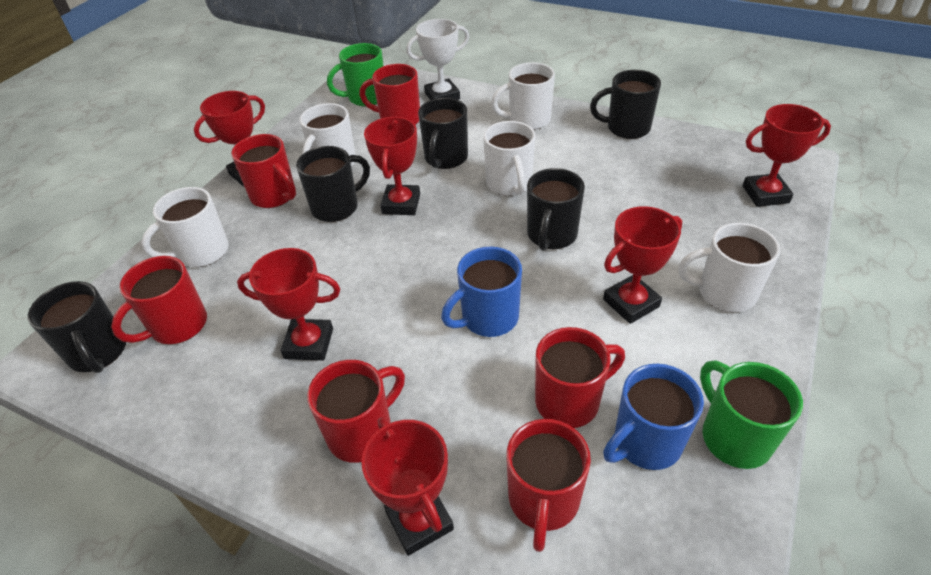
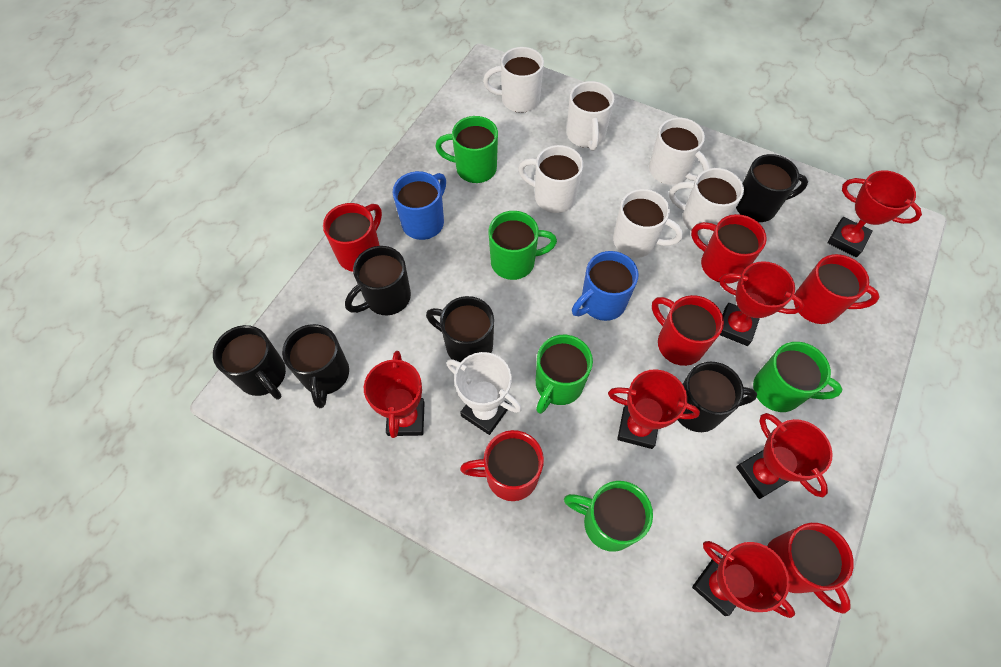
black mug: 5 -> 6
green mug: 2 -> 5
white mug: 5 -> 6

